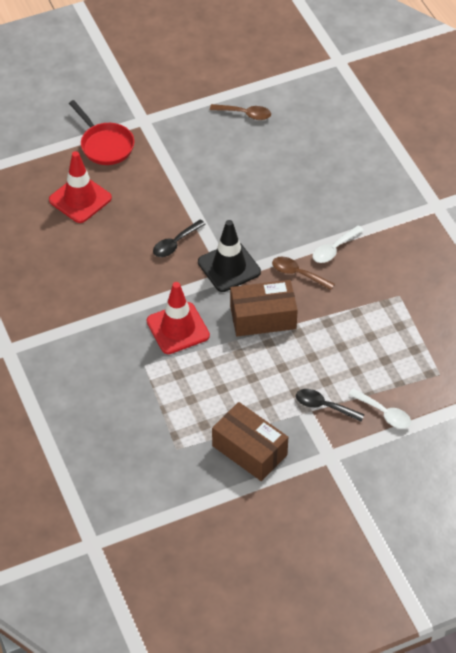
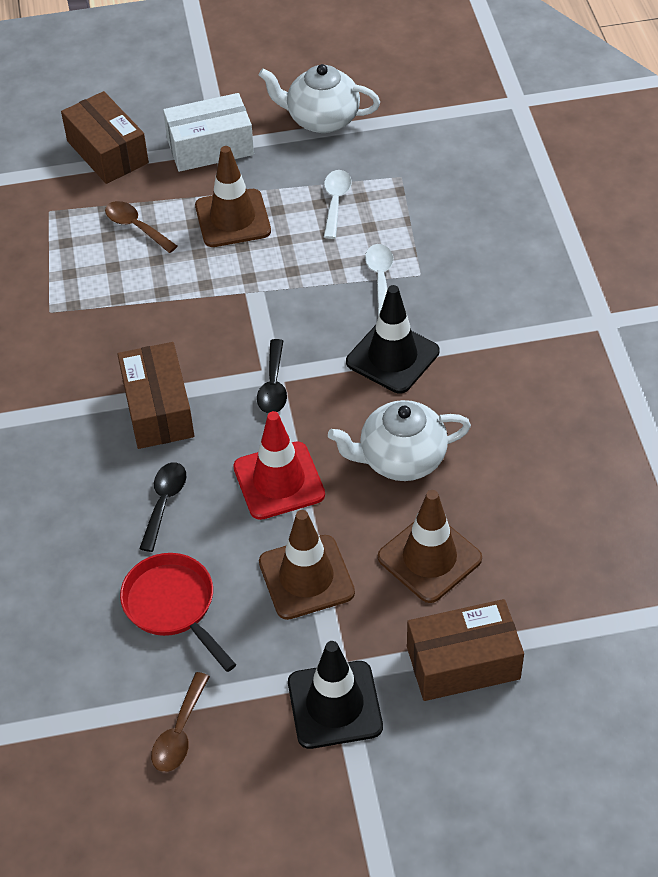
black traffic cone: 1 -> 2
brown box: 2 -> 3
brown traffic cone: 0 -> 3
red traffic cone: 2 -> 1
white box: 0 -> 1
white teapot: 0 -> 2

